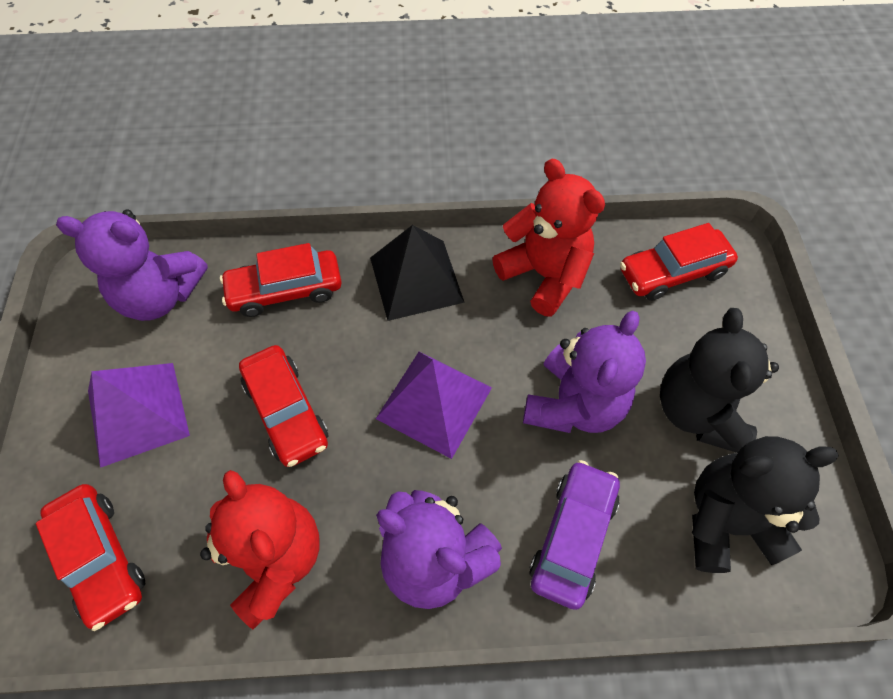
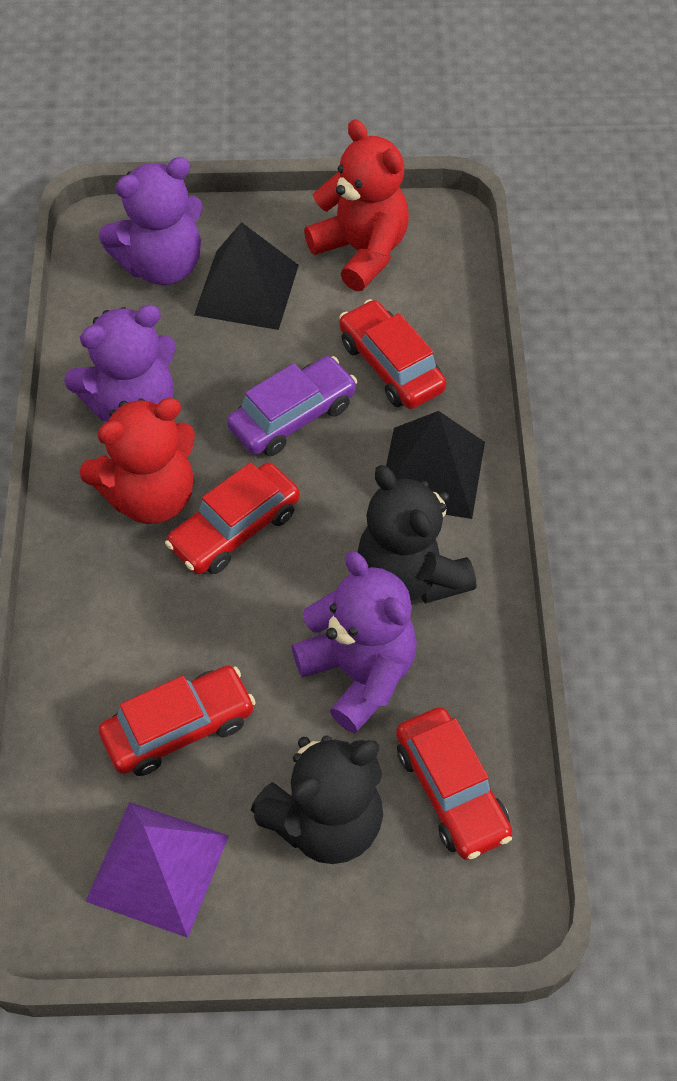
black pyramid: 1 -> 2
purple pyramid: 2 -> 1

